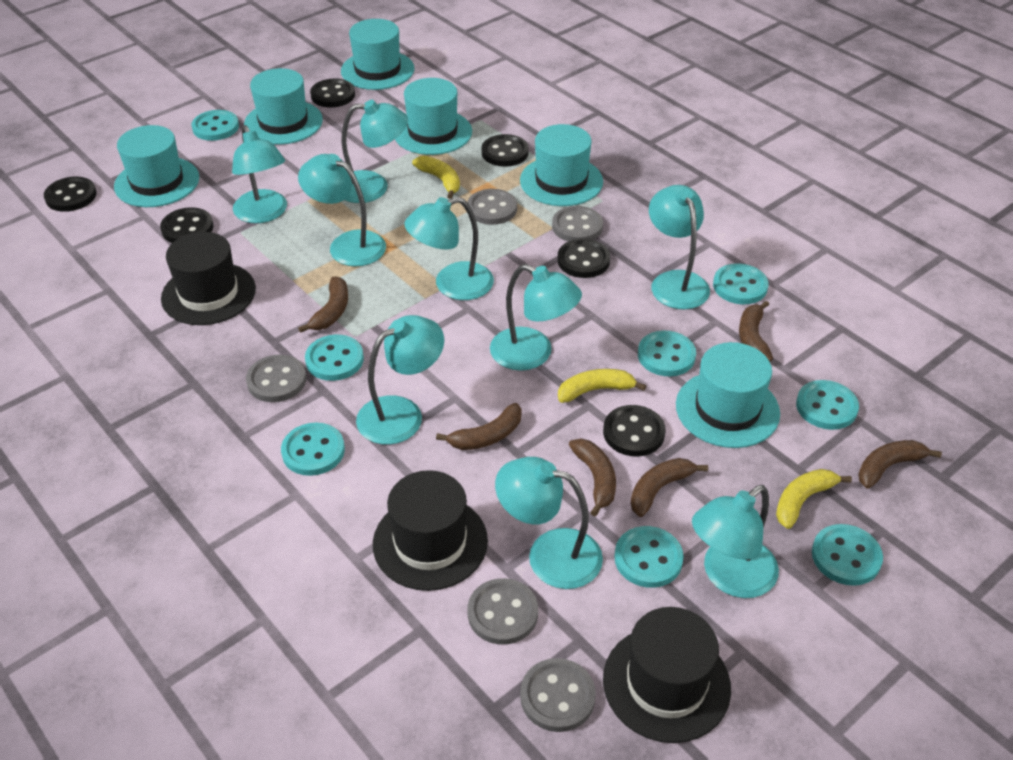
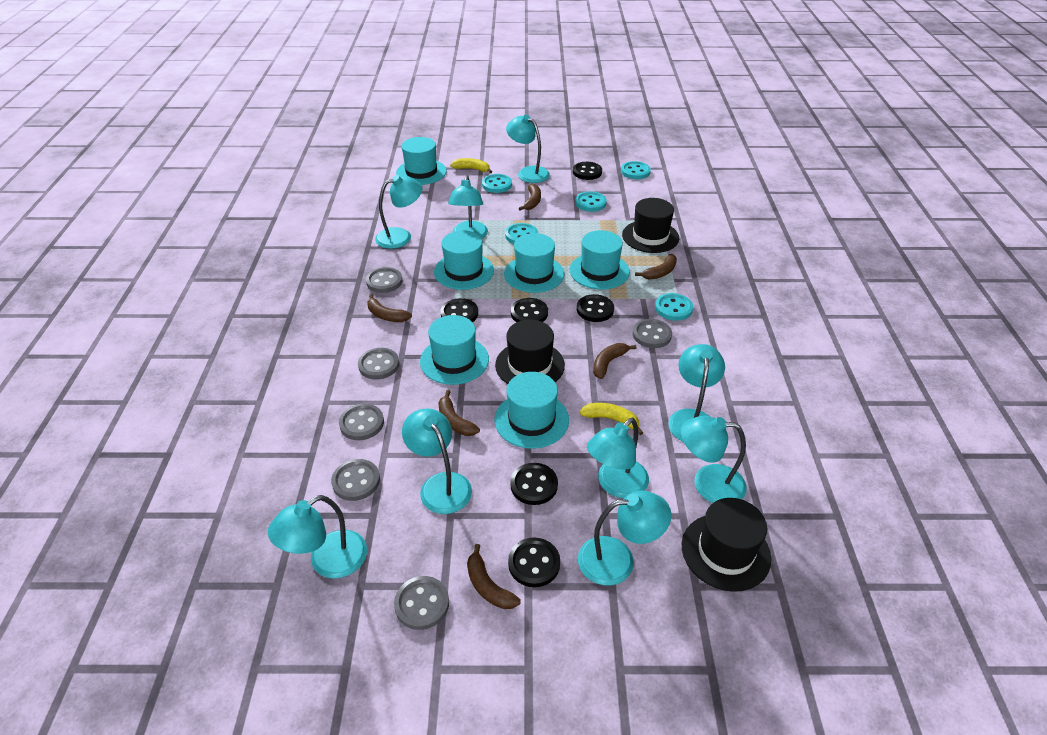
grey button: 5 -> 6
turquoise button: 8 -> 5
yellow banana: 3 -> 2

